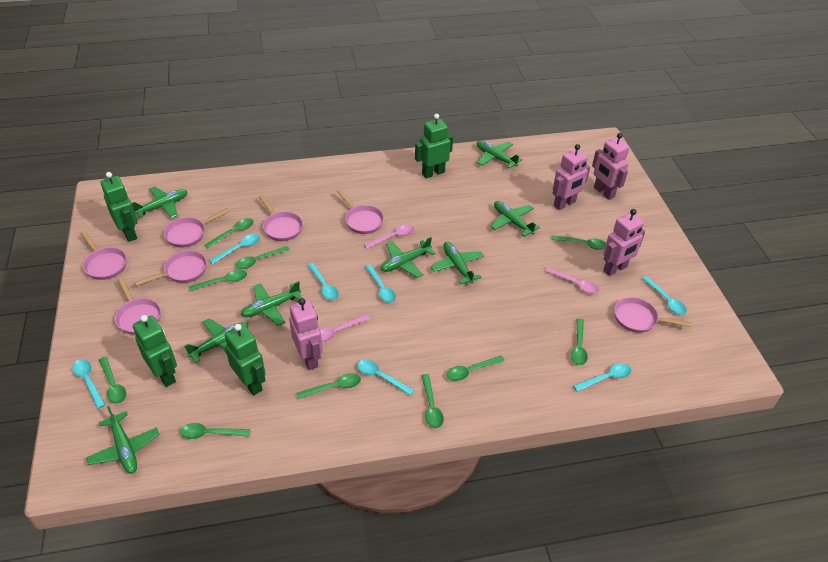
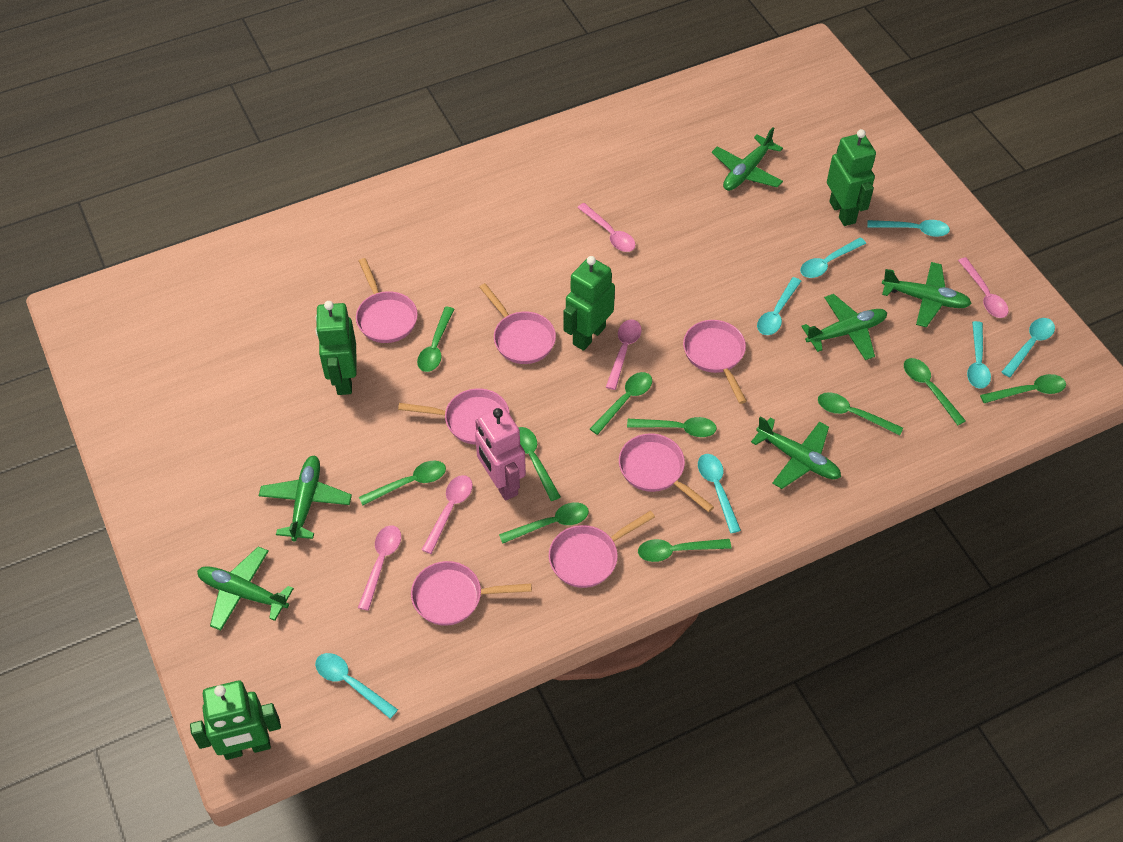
green plane: 8 -> 6
pink robot: 4 -> 1
pink spoon: 3 -> 5

